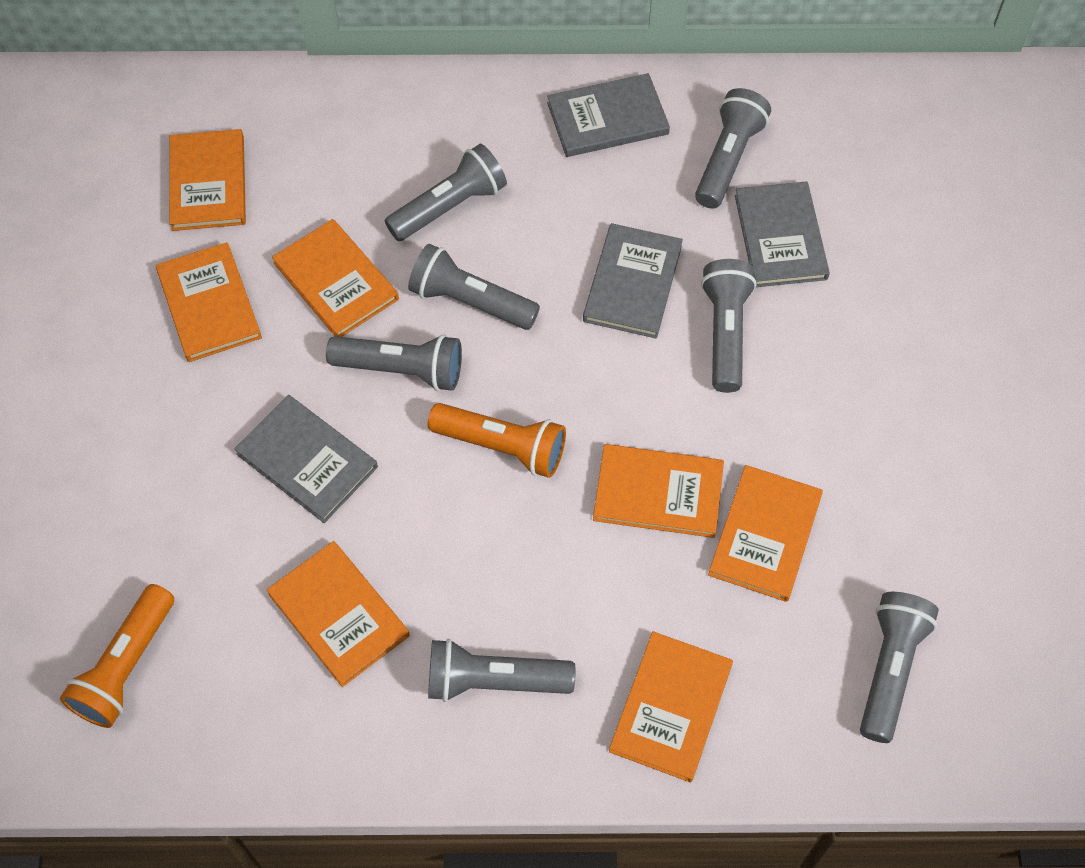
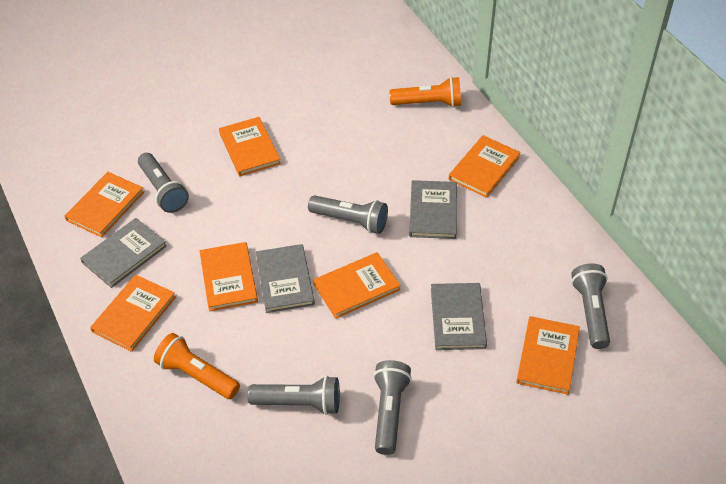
grey flashlight: 7 -> 5

